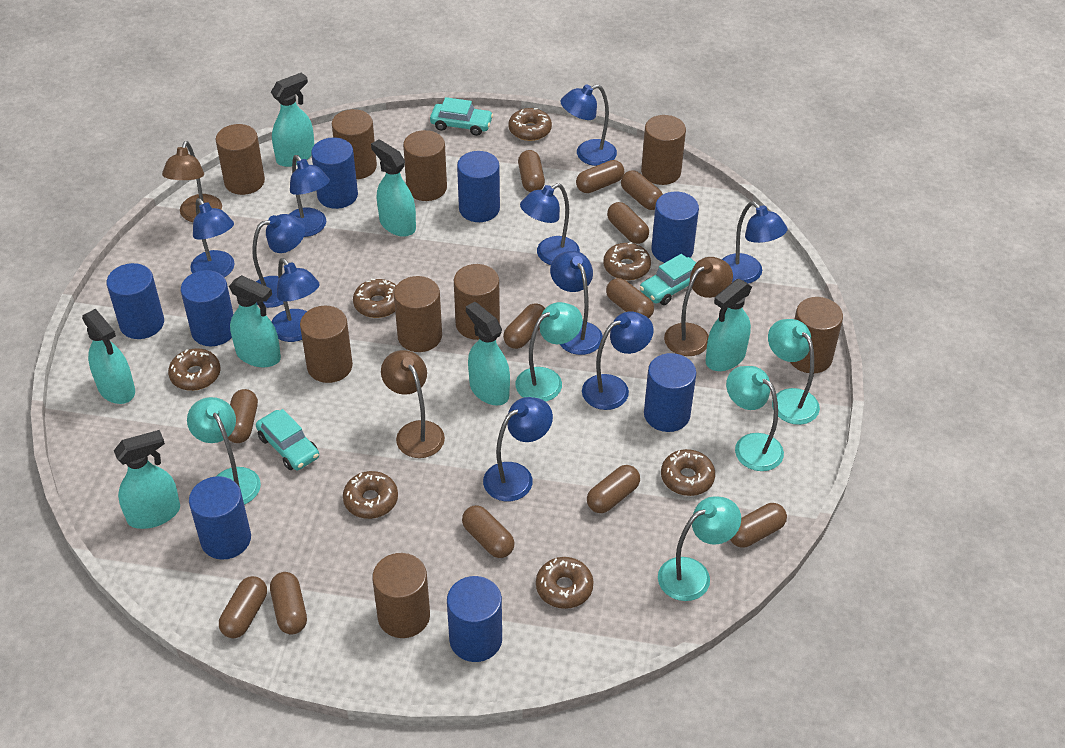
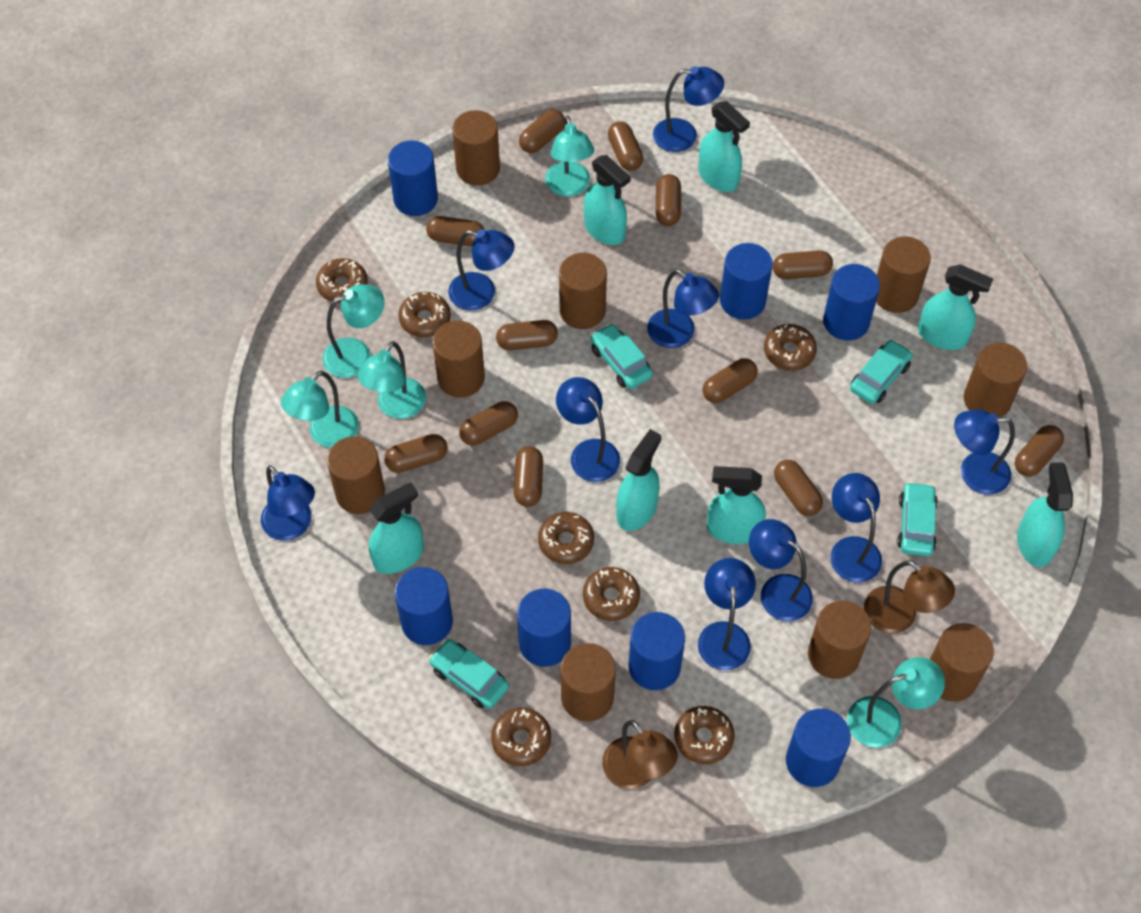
blue cylinder: 8 -> 7
blue lamp: 10 -> 9
brown lamp: 3 -> 2
turquoise car: 3 -> 4

